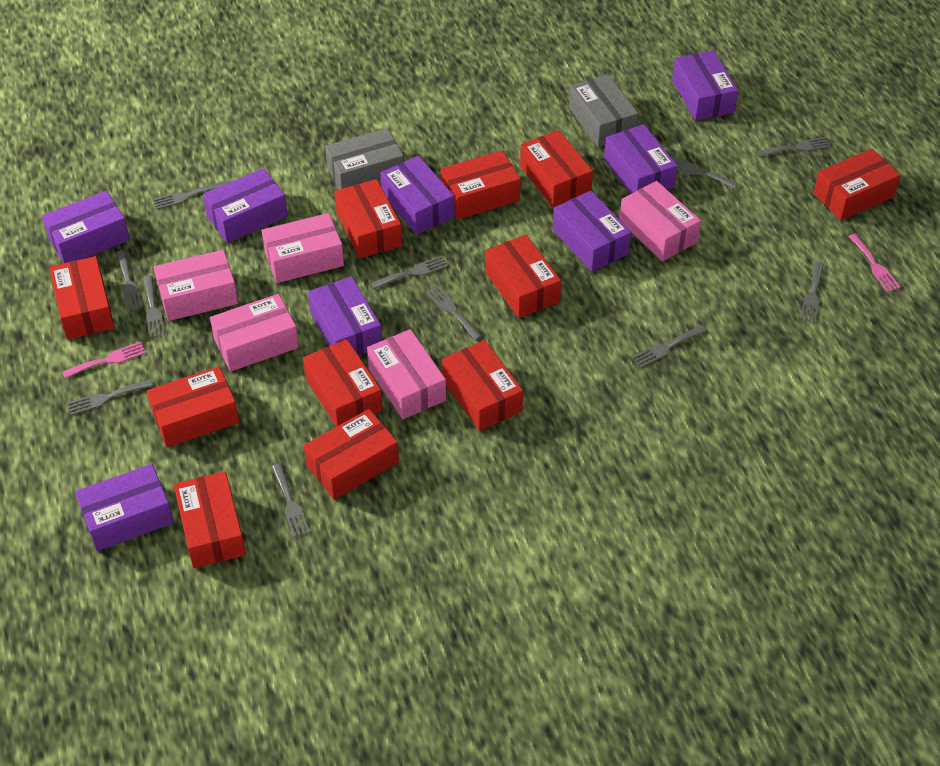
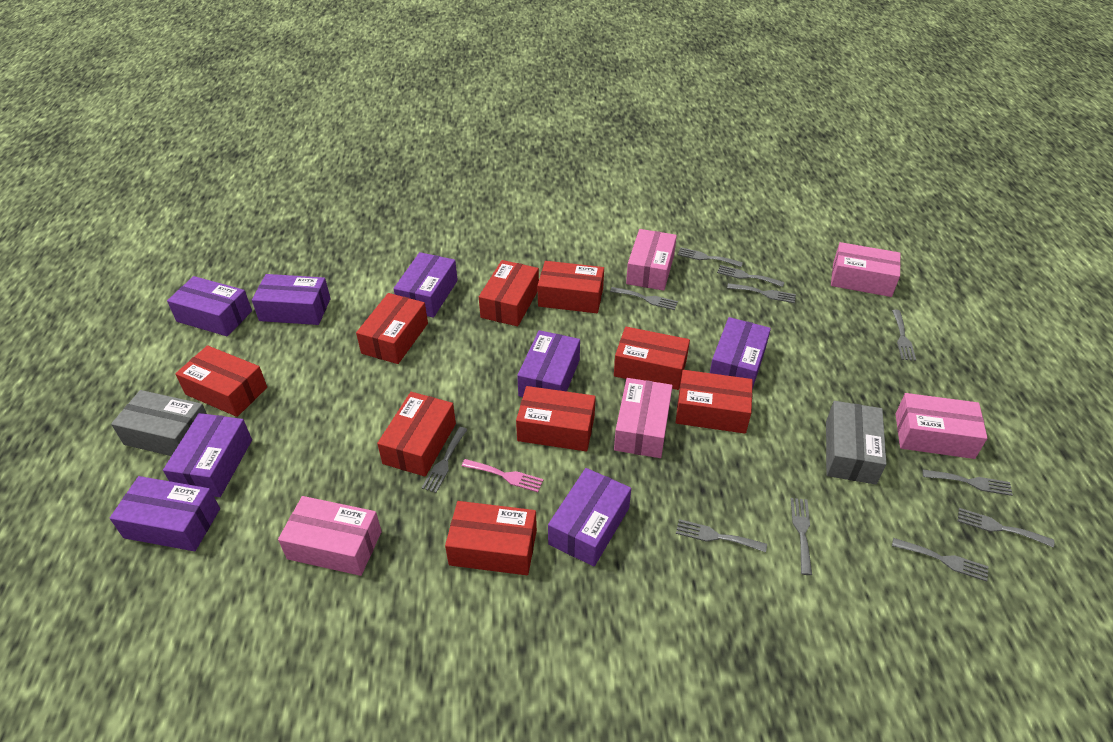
pink fork: 2 -> 1
red box: 11 -> 9

